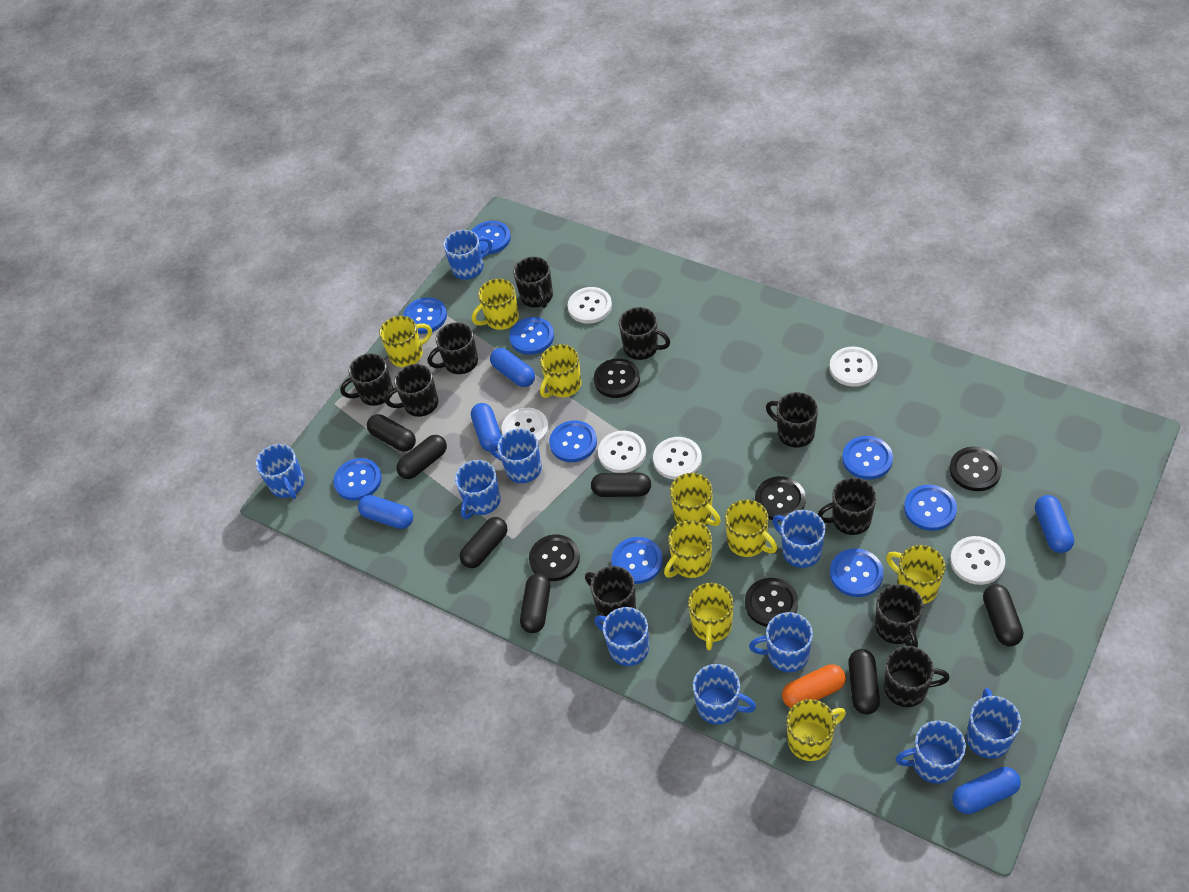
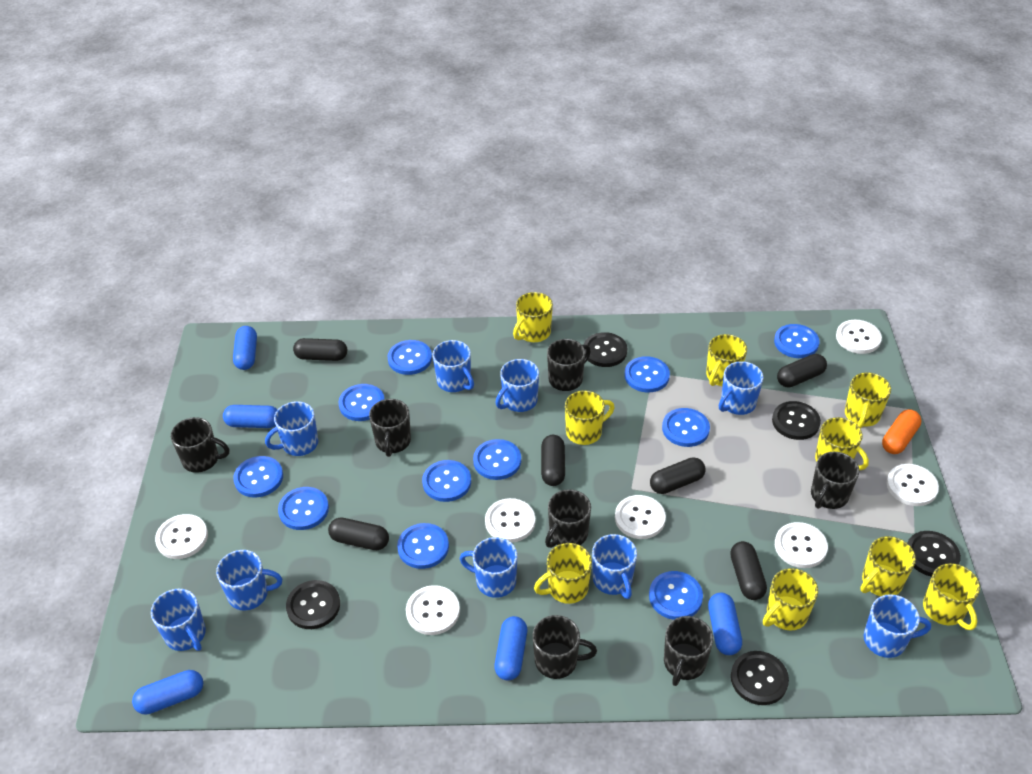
black capsule: 7 -> 6
black mug: 10 -> 7
blue button: 9 -> 11
blue mug: 10 -> 9
white button: 6 -> 7

